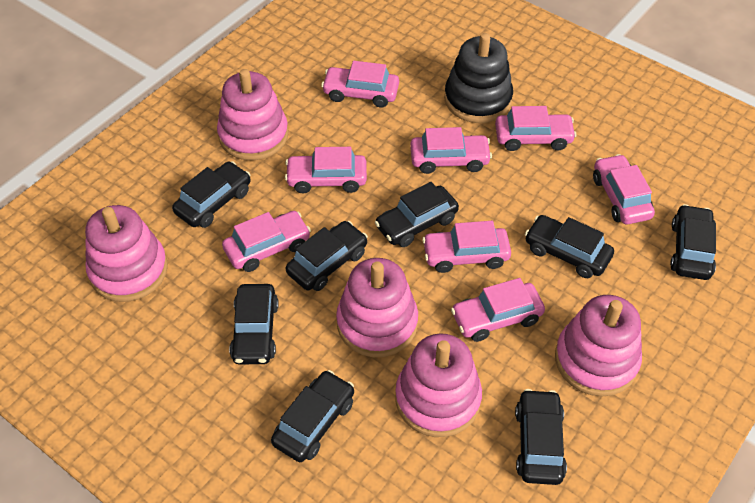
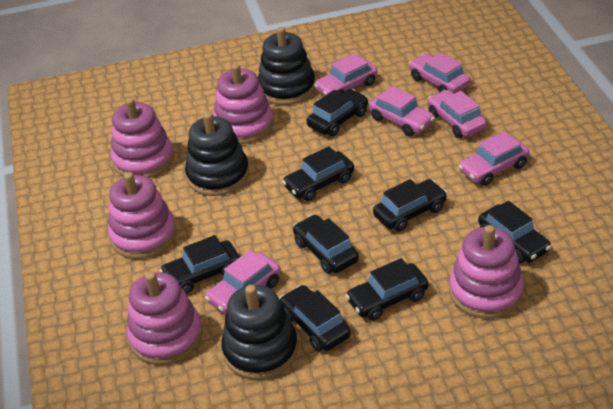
black stacking toy: 1 -> 3
pink car: 8 -> 6

